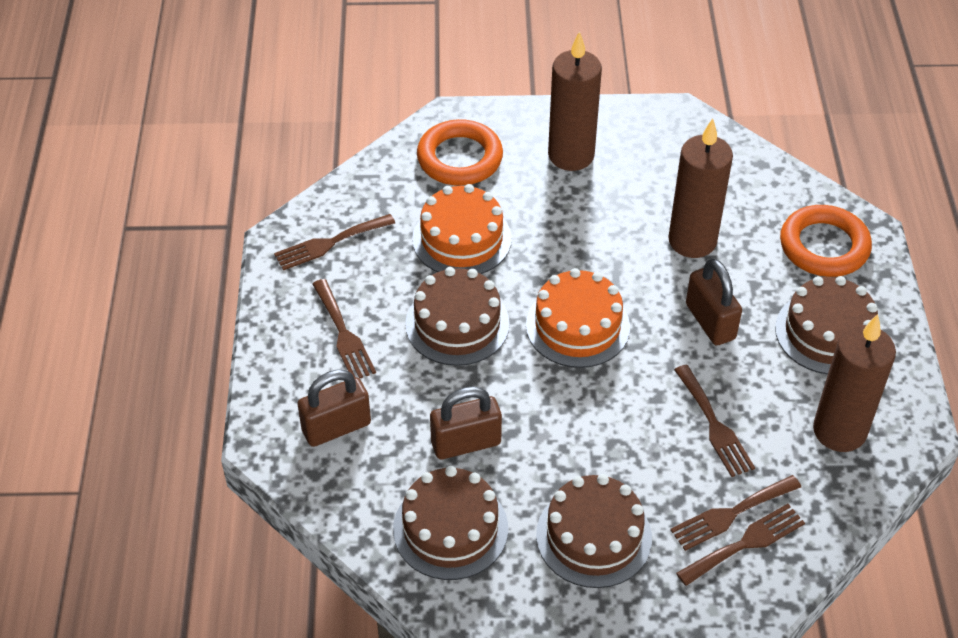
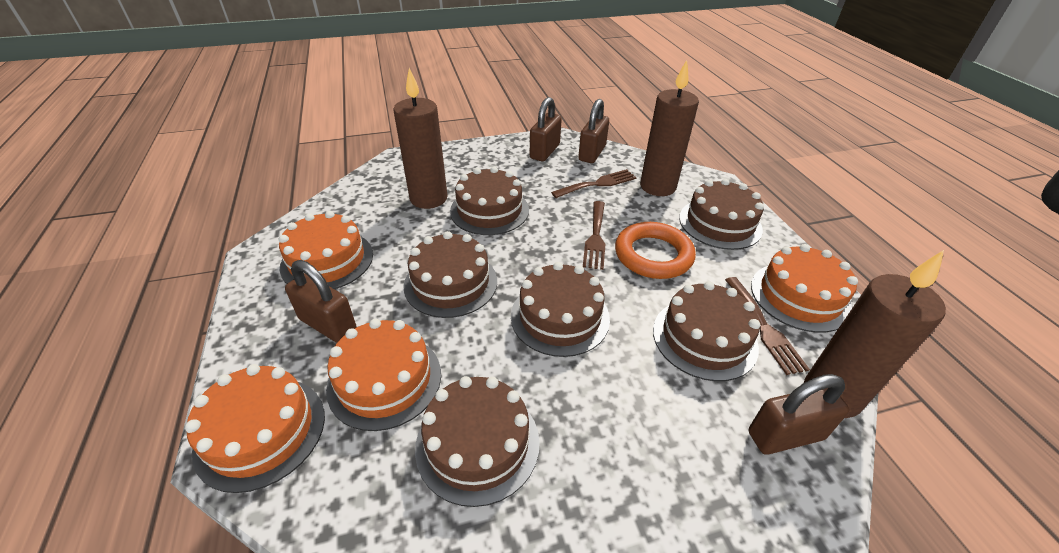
brown cake: 4 -> 6
brown fork: 5 -> 3
brown padlock: 3 -> 4
orange cake: 2 -> 4
orange ring: 2 -> 1

